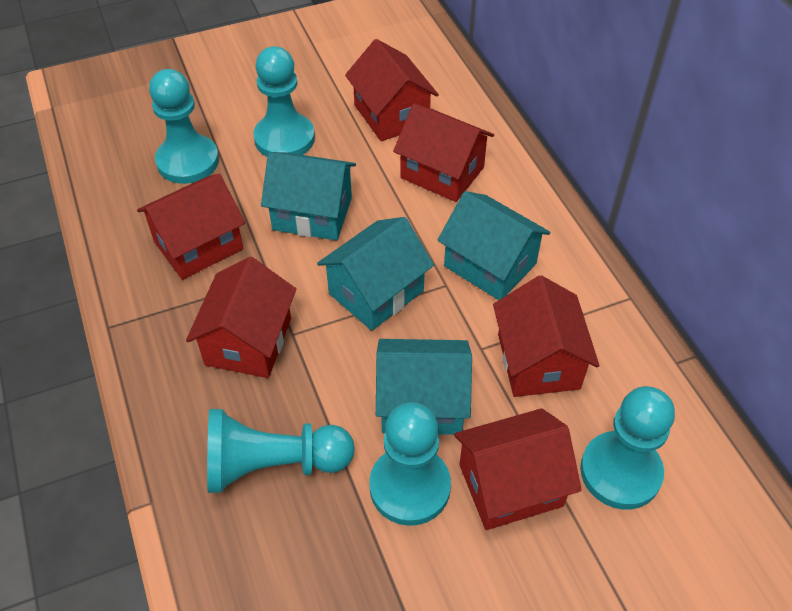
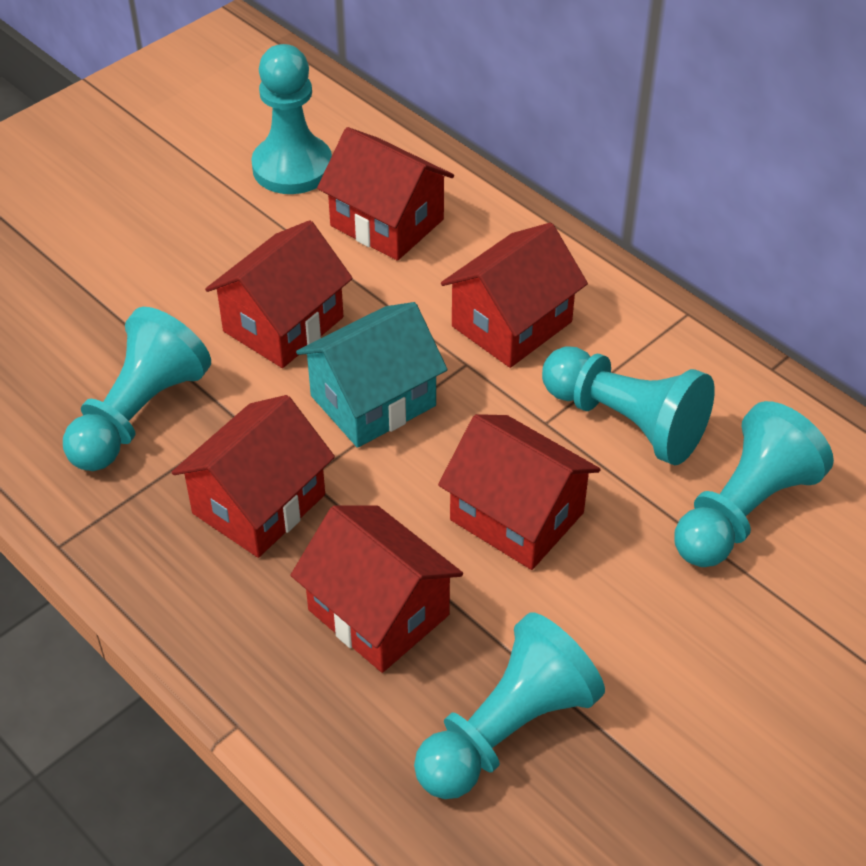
turquoise house: 4 -> 1

